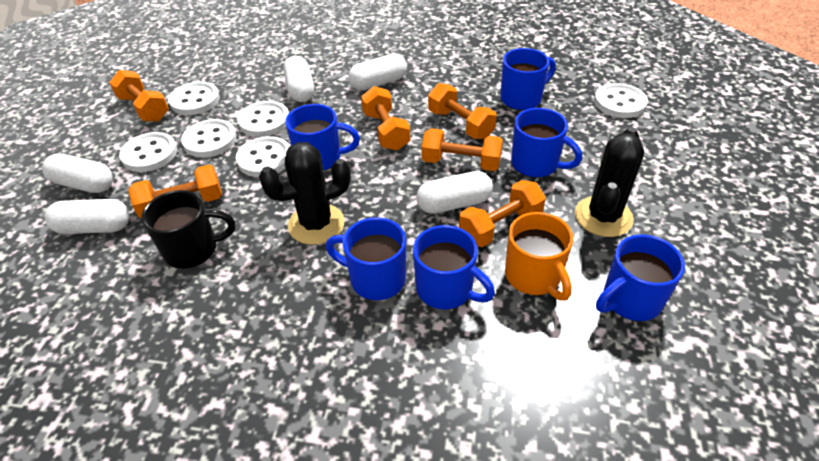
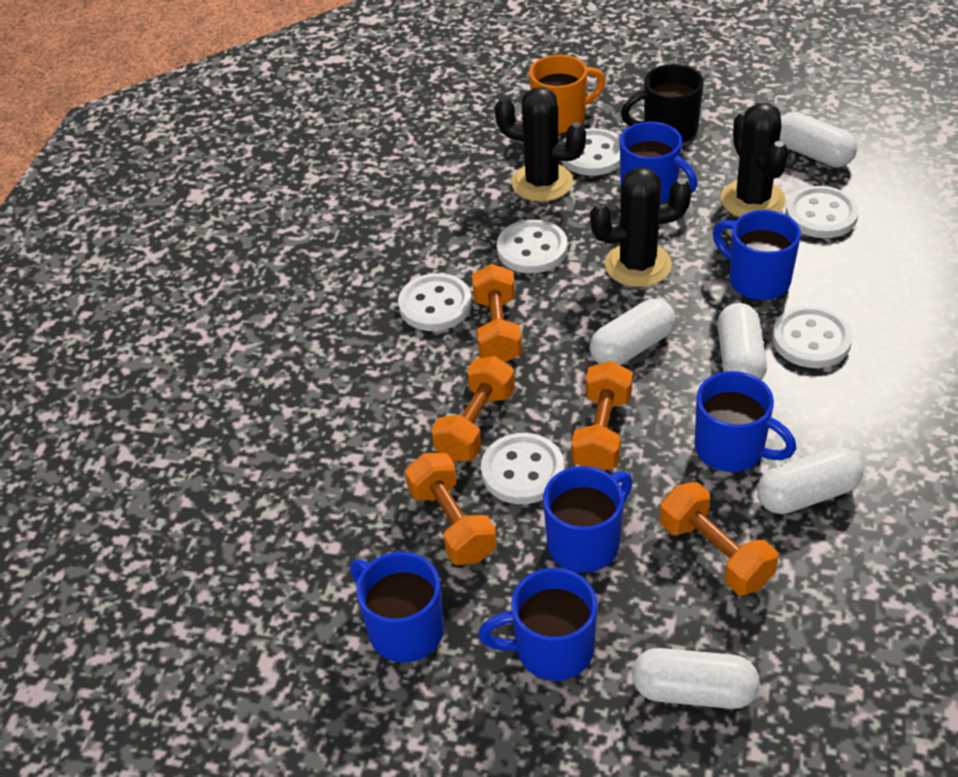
black cactus: 2 -> 3
orange dumbbell: 6 -> 5

